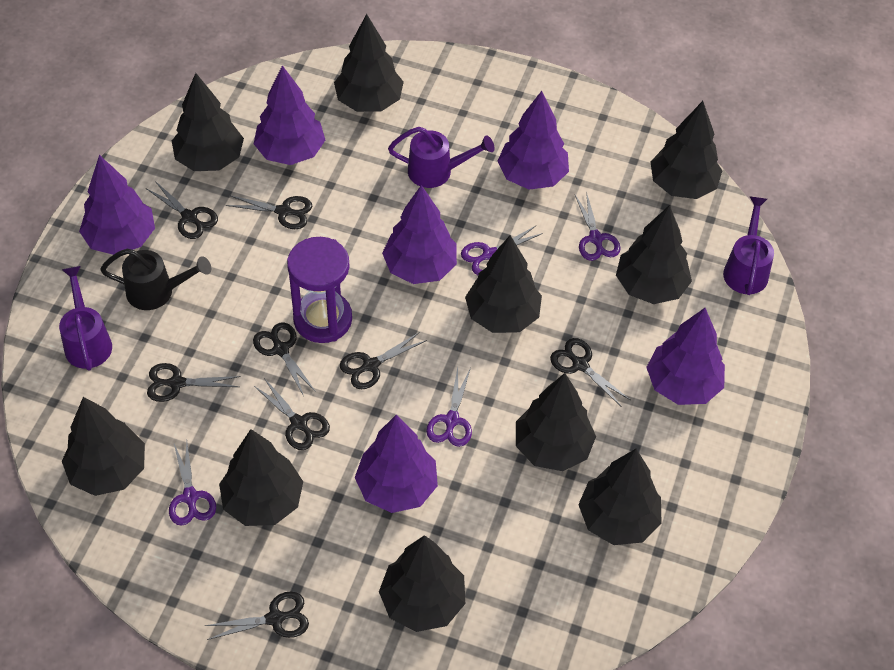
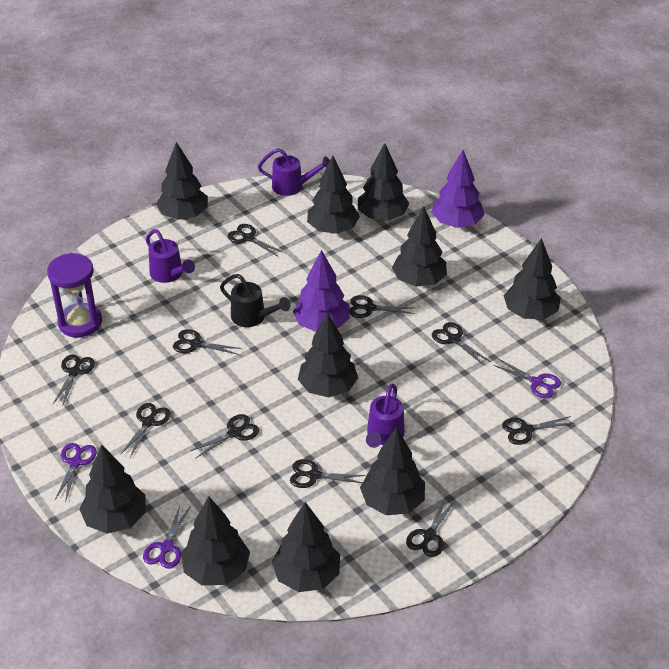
black scissors: 8 -> 10
purple scissors: 4 -> 3
purple tree: 6 -> 2

